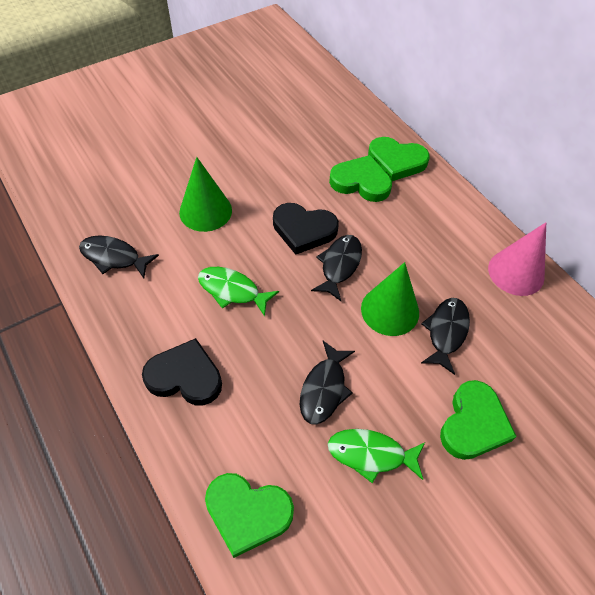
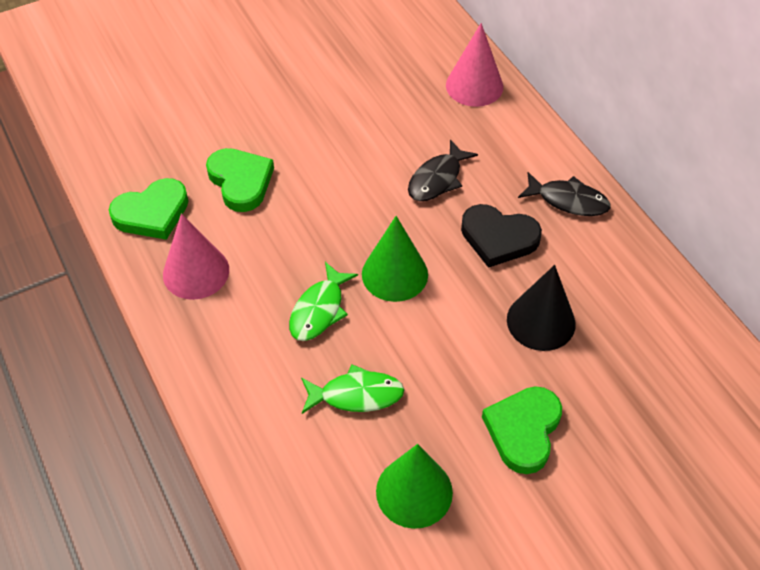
black cone: 0 -> 1
black fish: 4 -> 2
black heart: 2 -> 1
green heart: 4 -> 3
pink cone: 1 -> 2

